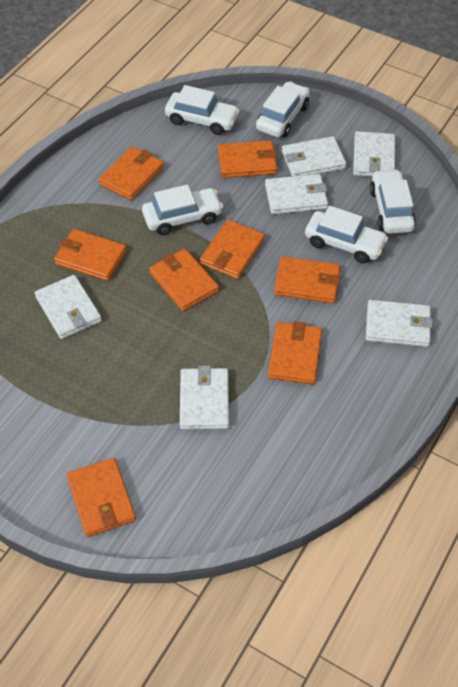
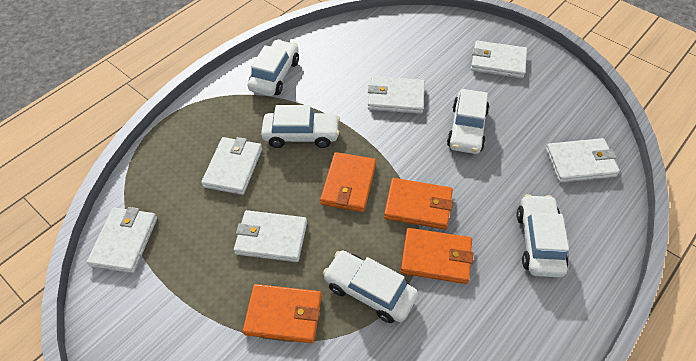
orange wallet: 8 -> 4

